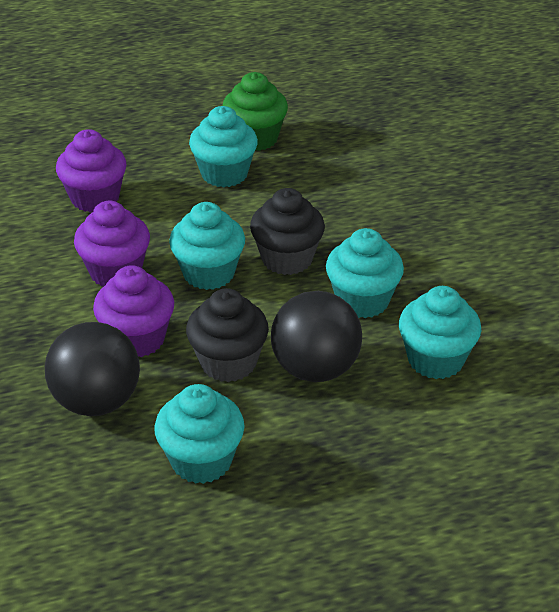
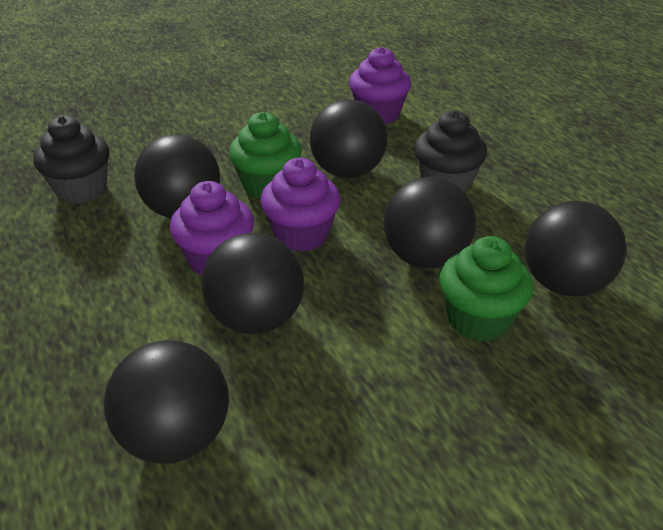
black ball: 2 -> 6
green cupcake: 1 -> 2
turquoise cupcake: 5 -> 0

